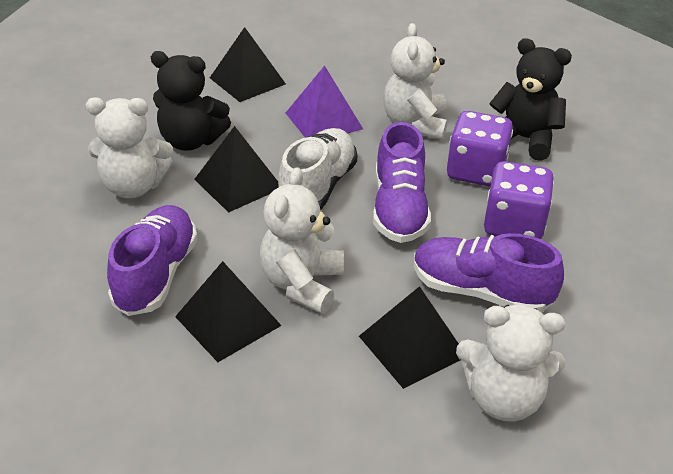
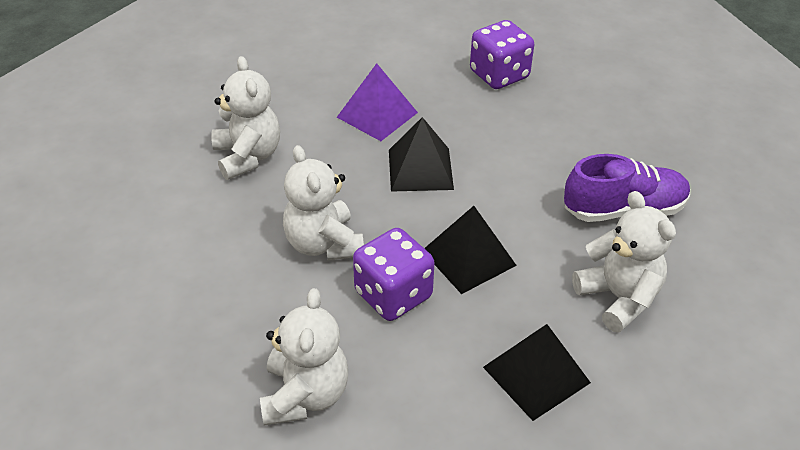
black pyramid: 4 -> 3
black teddy bear: 2 -> 0
purple shoe: 3 -> 1
white shoe: 1 -> 0

